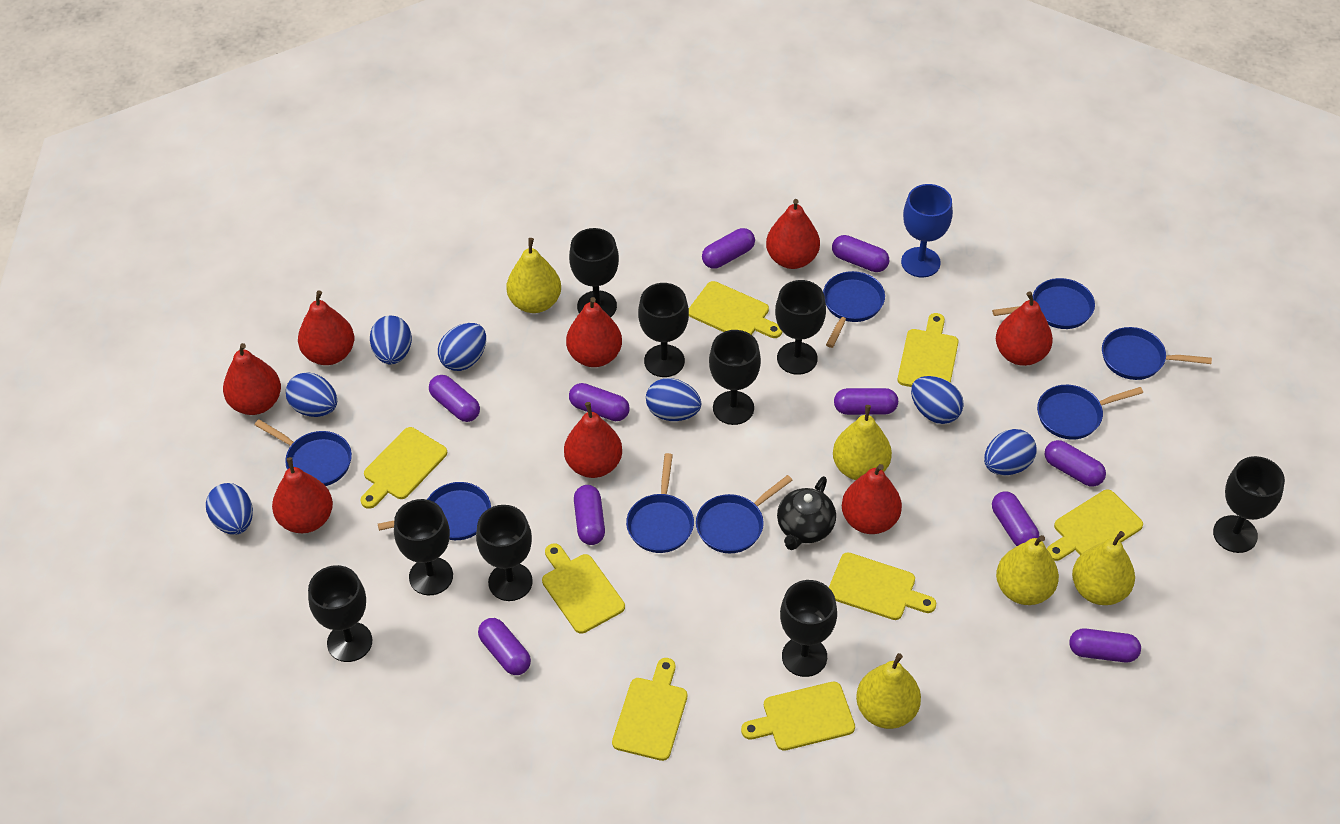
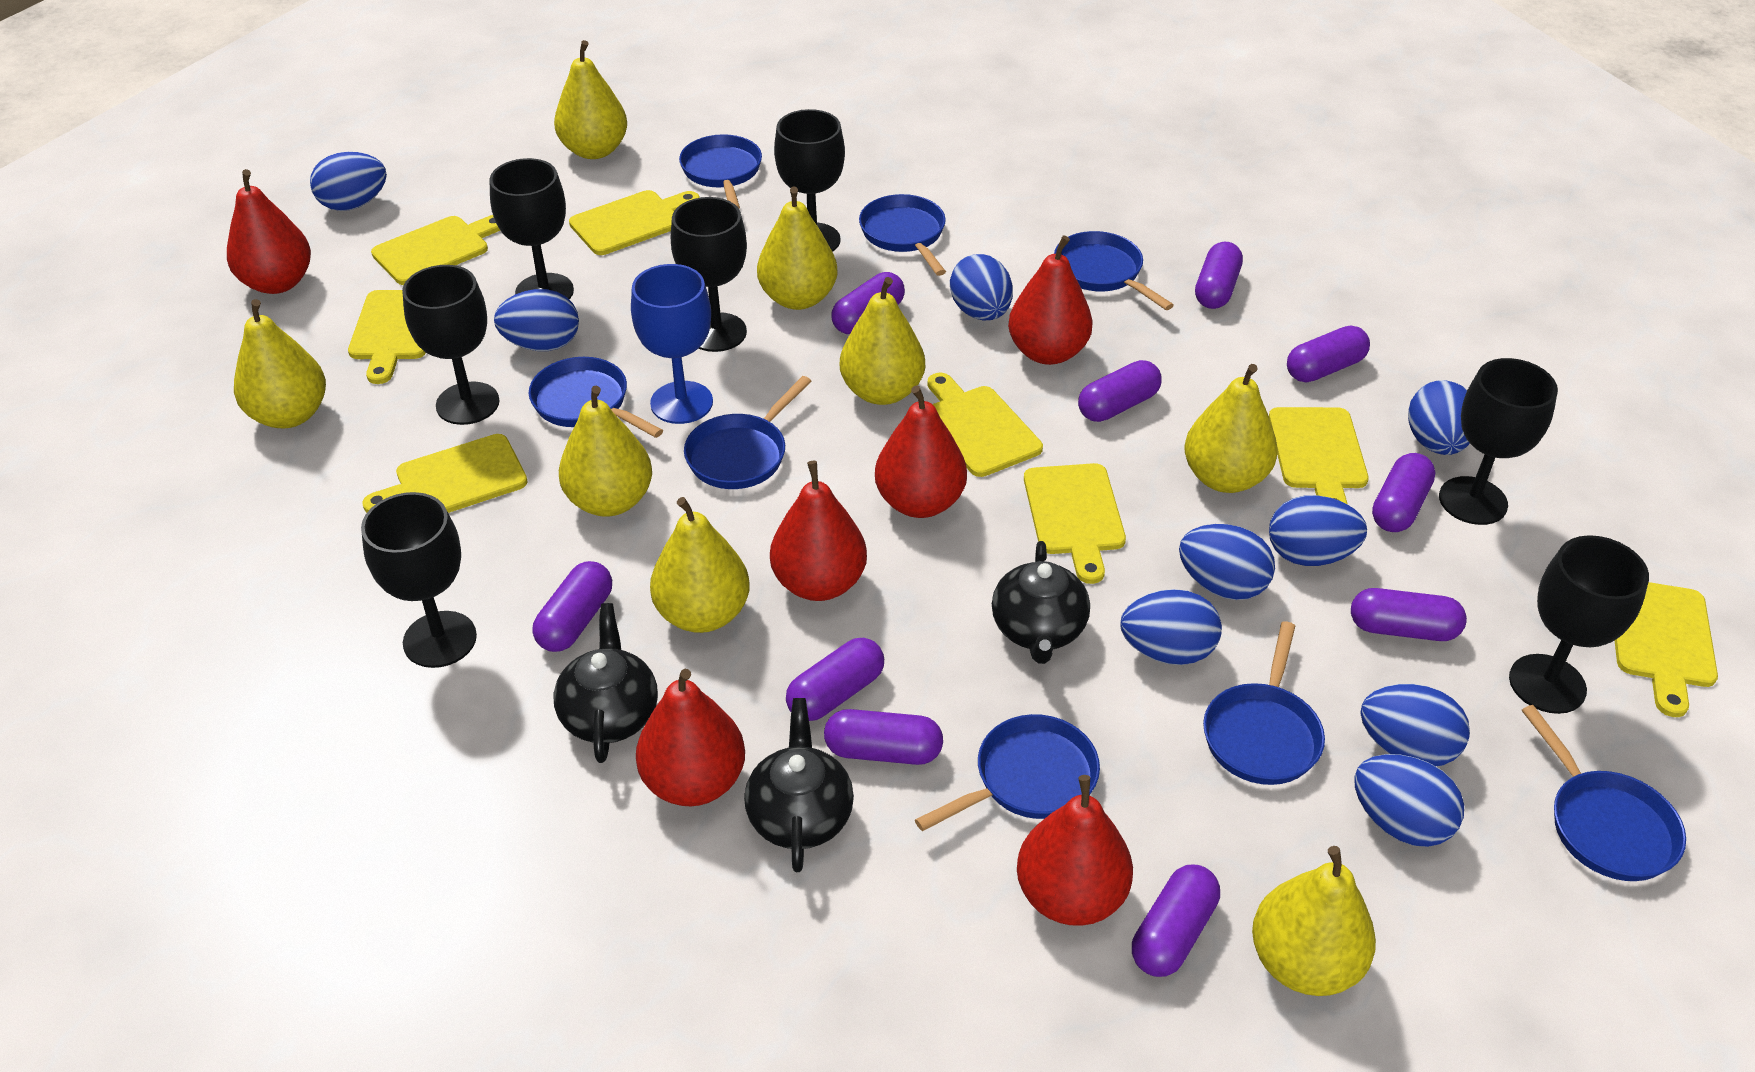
black goblet: 9 -> 7
black teapot: 1 -> 3
blue egg: 7 -> 9
red pear: 8 -> 6
yellow pear: 5 -> 8

